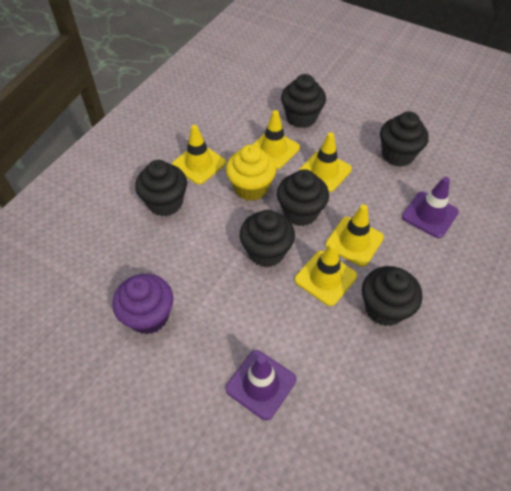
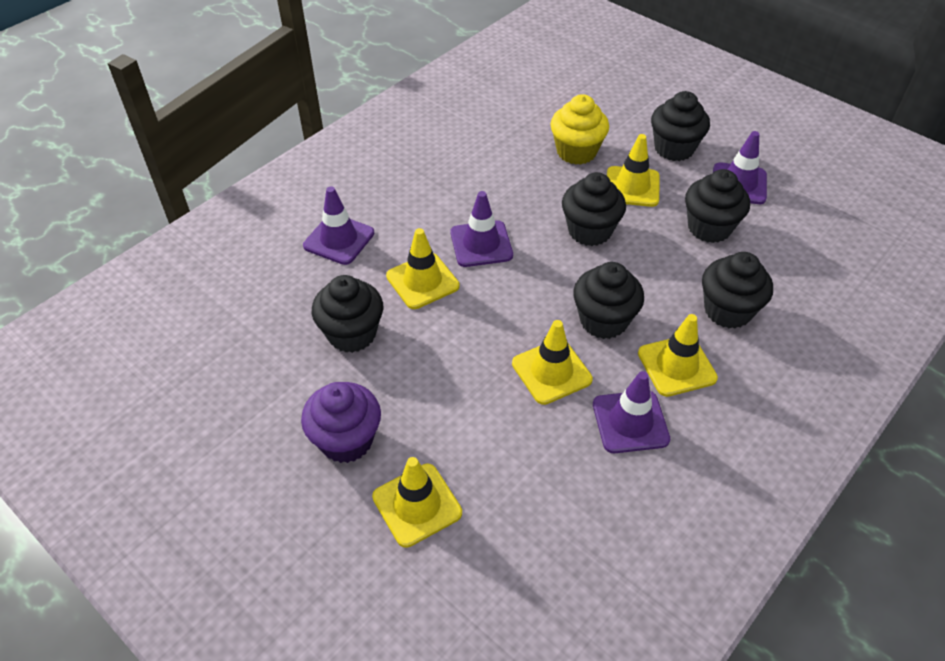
purple traffic cone: 2 -> 4

